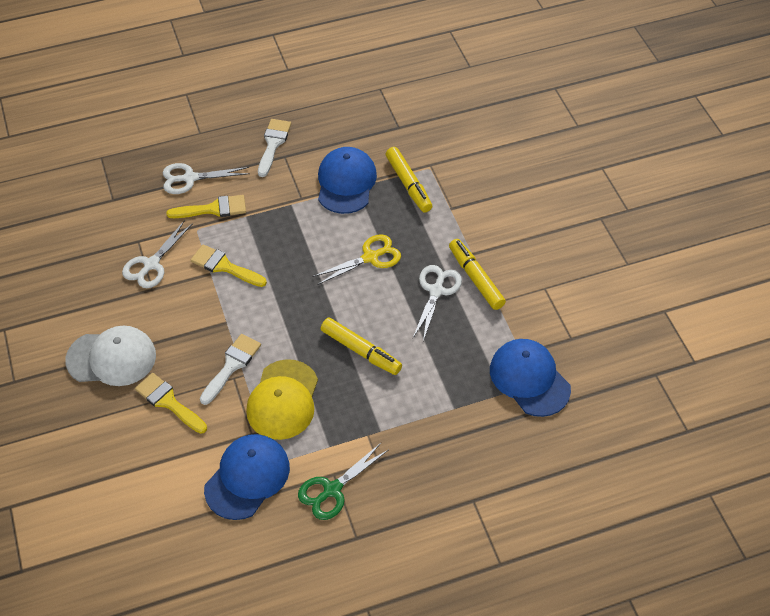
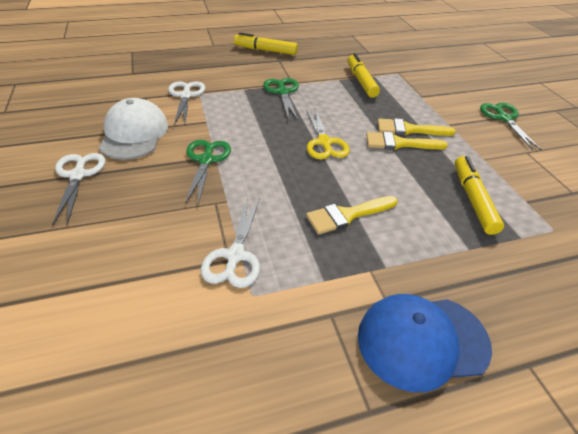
blue cap: 3 -> 1
green scissors: 1 -> 3
white brush: 2 -> 0
yellow cap: 1 -> 0

